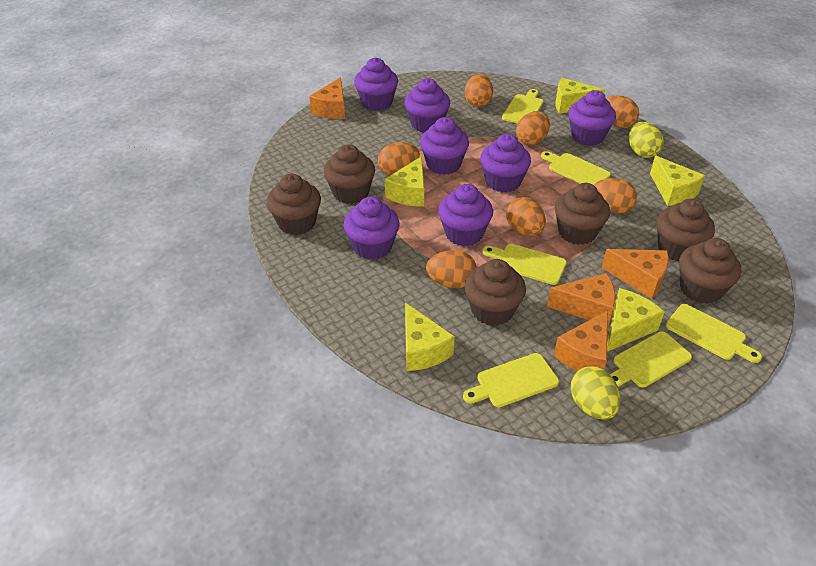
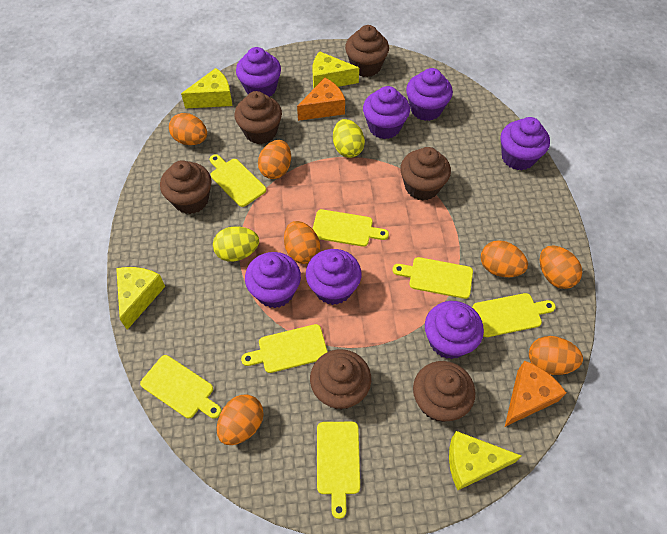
orange cheese: 4 -> 2
yellow cheese: 5 -> 4
yellow cutting board: 6 -> 7

